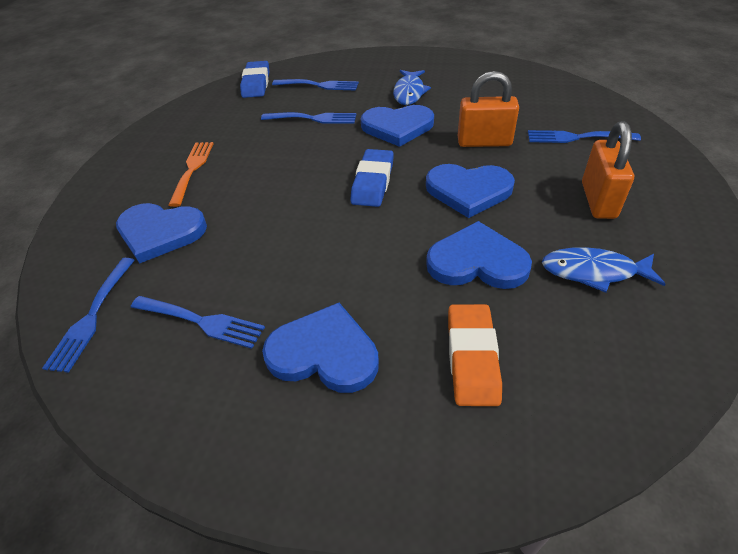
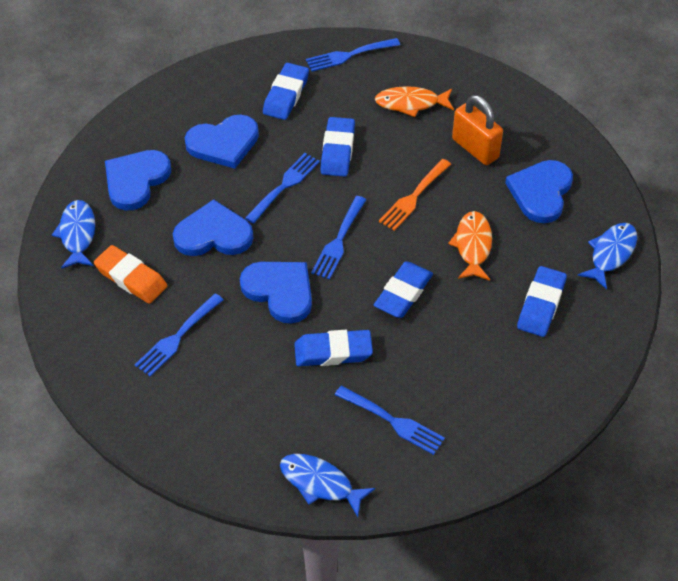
blue eraser: 2 -> 5
blue fish: 2 -> 3
orange fish: 0 -> 2
orange padlock: 2 -> 1

